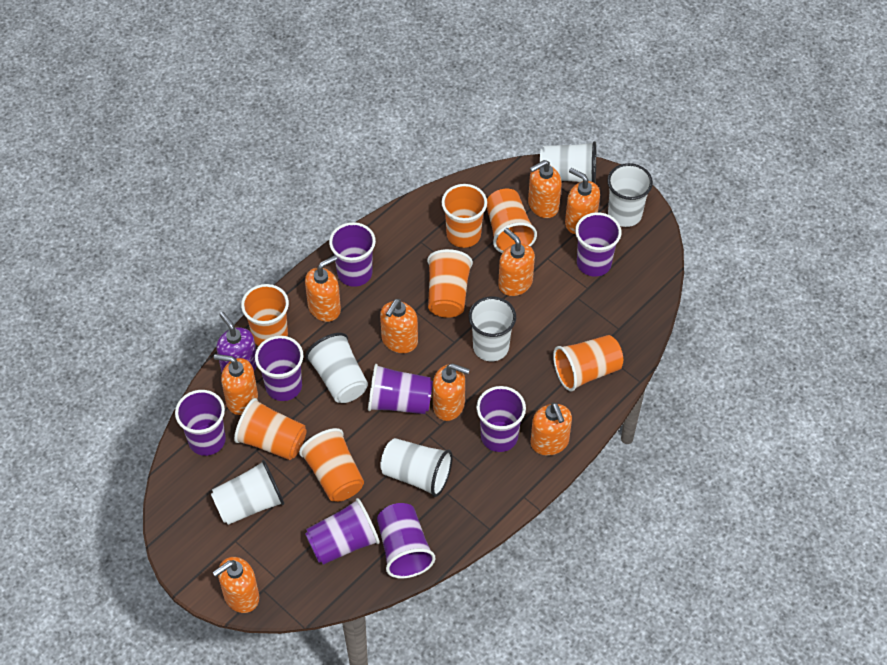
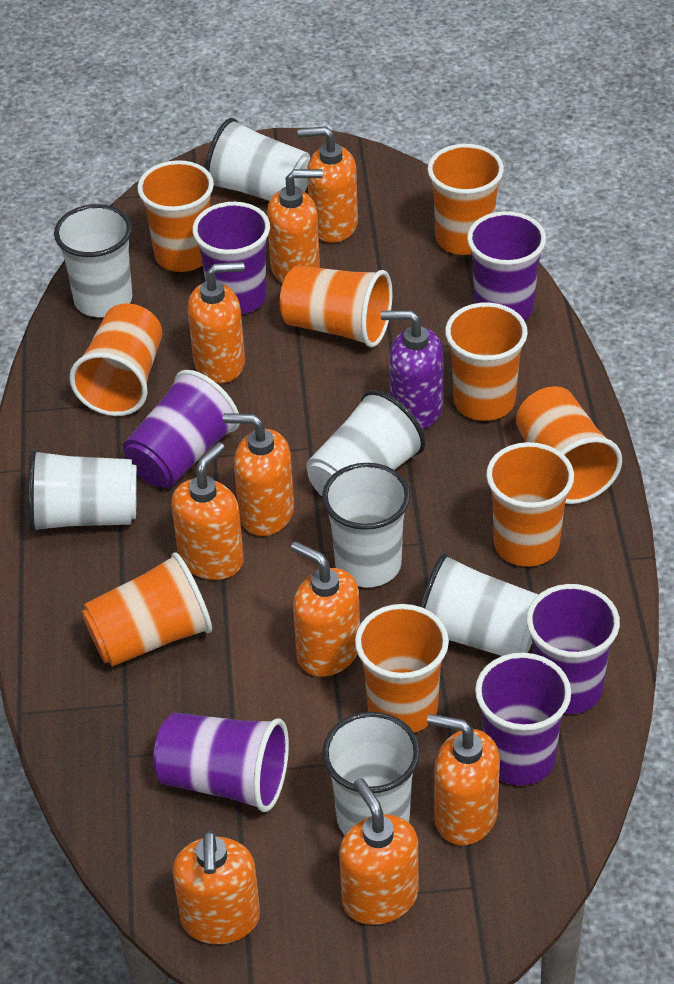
orange cup: 7 -> 9
purple cup: 8 -> 6
white cup: 6 -> 7

